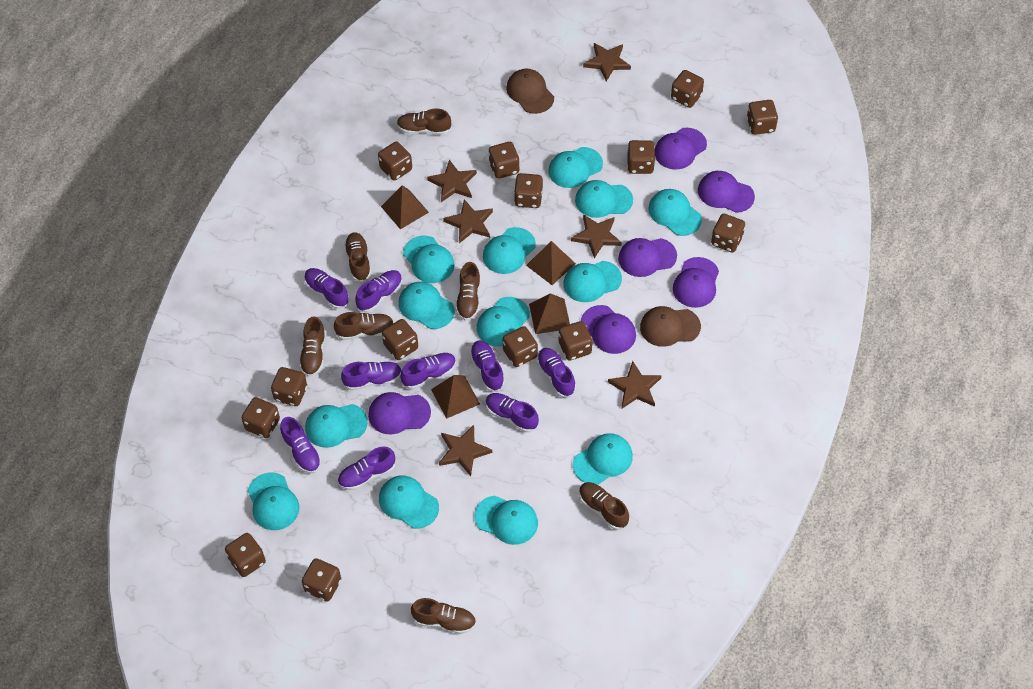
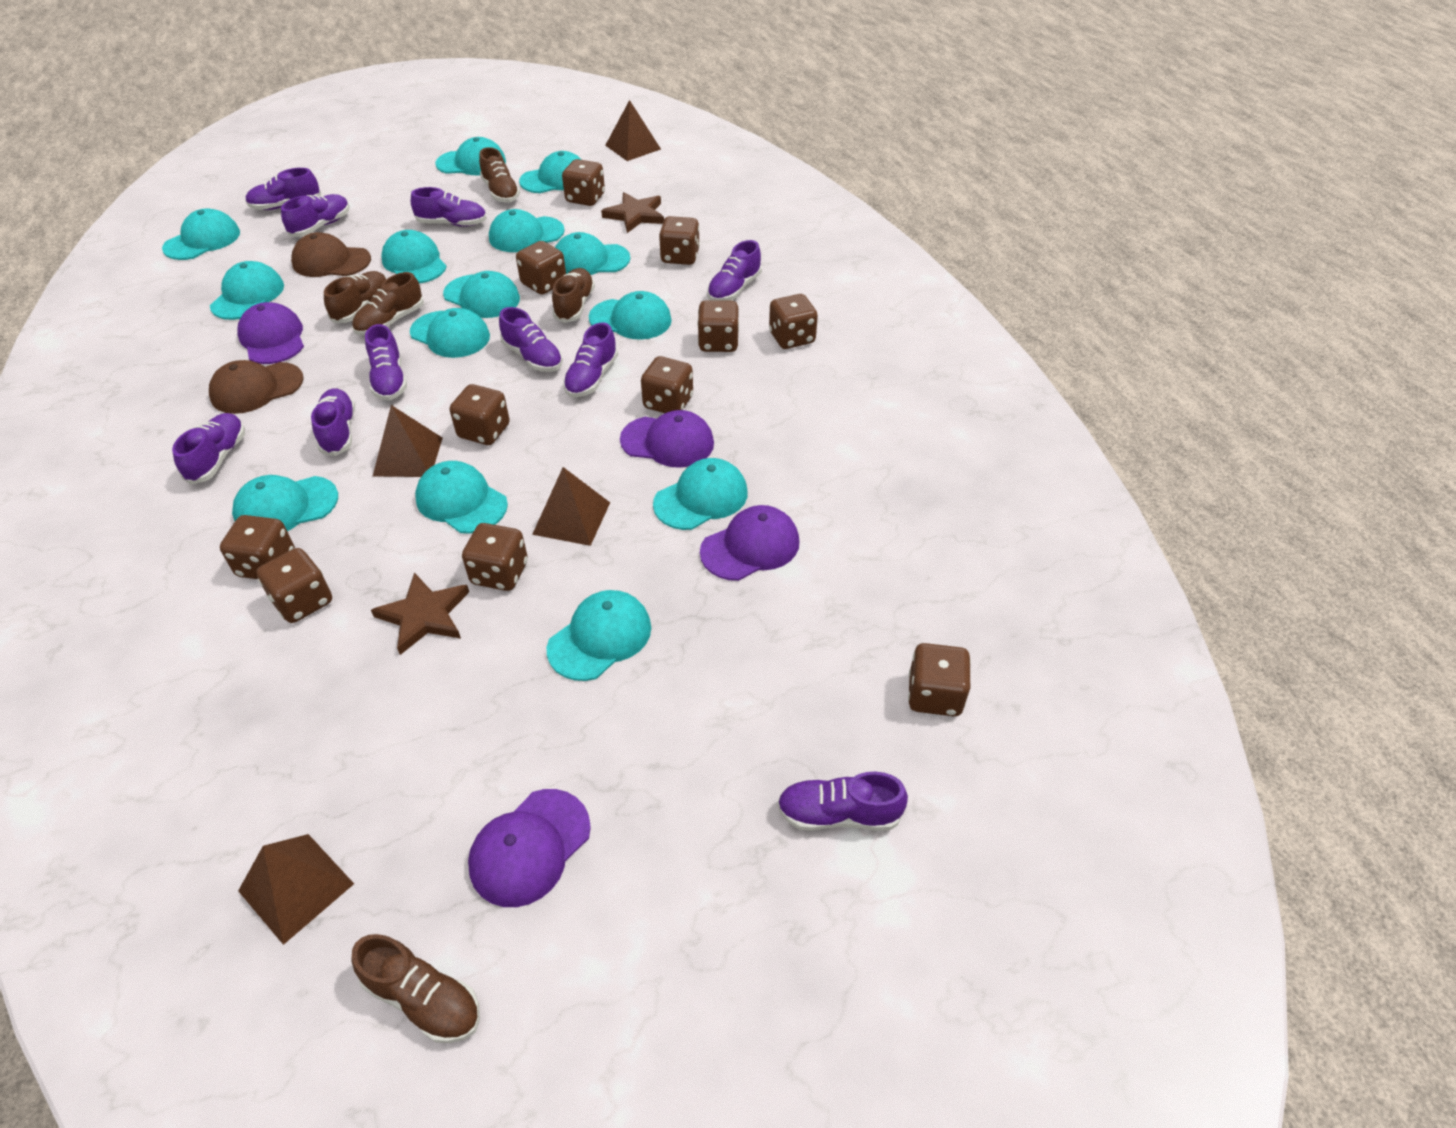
brown dice: 14 -> 11
brown shoe: 7 -> 5
brown star: 6 -> 2
purple cap: 6 -> 4
purple shoe: 9 -> 10
turquoise cap: 13 -> 14

